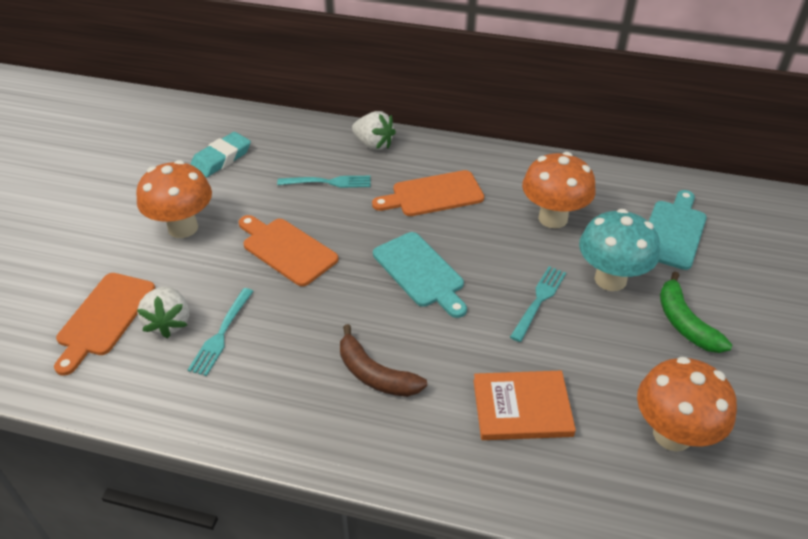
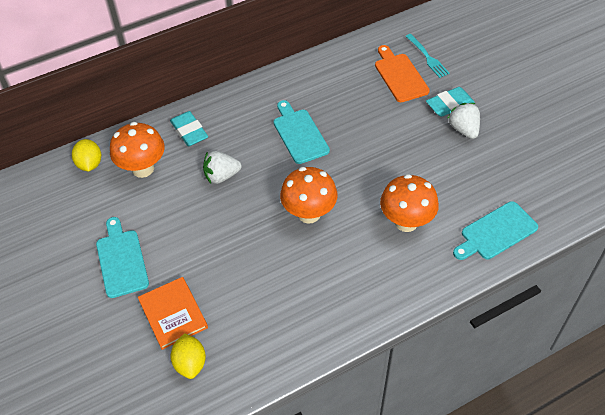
brown banana: 1 -> 0
green banana: 1 -> 0
orange cutting board: 3 -> 1
turquoise cutting board: 2 -> 3
turquoise eraser: 1 -> 2
turquoise fork: 3 -> 1
turquoise mushroom: 1 -> 0
yellow lemon: 0 -> 2

